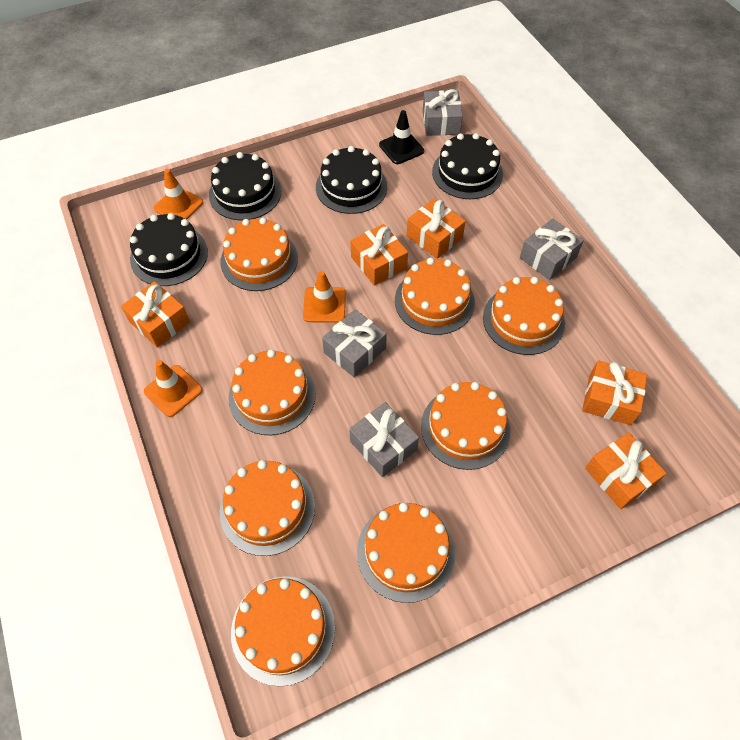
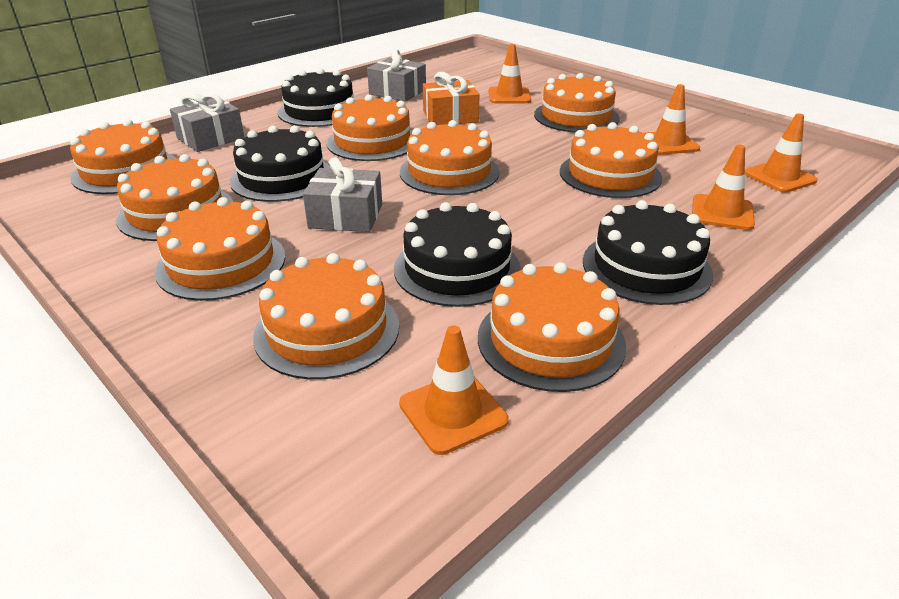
black traffic cone: 1 -> 0
grey gift: 4 -> 3
orange cake: 8 -> 9
orange gift: 5 -> 1
orange traffic cone: 3 -> 5

